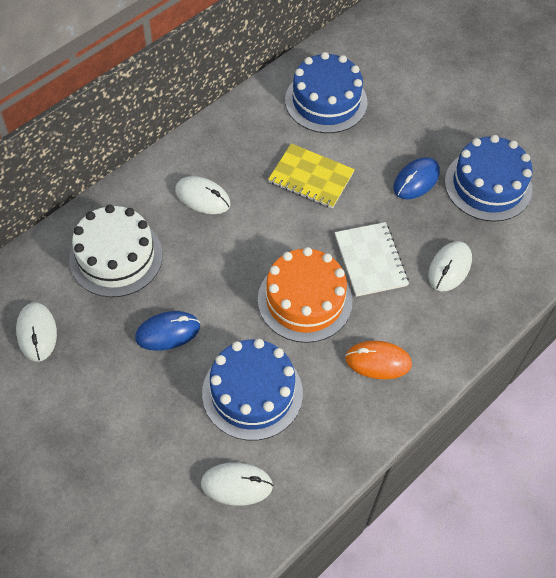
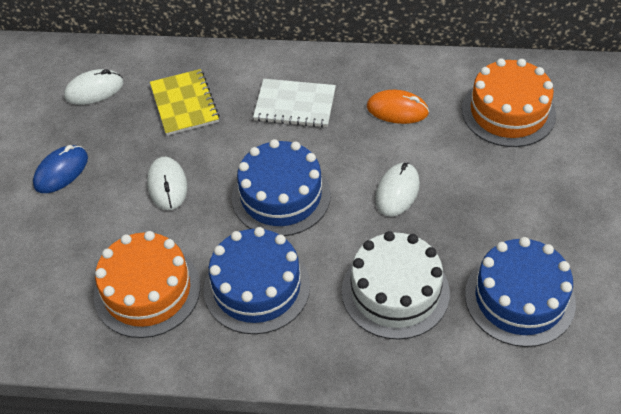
blue mouse: 2 -> 1
orange cake: 1 -> 2
white mouse: 4 -> 3

